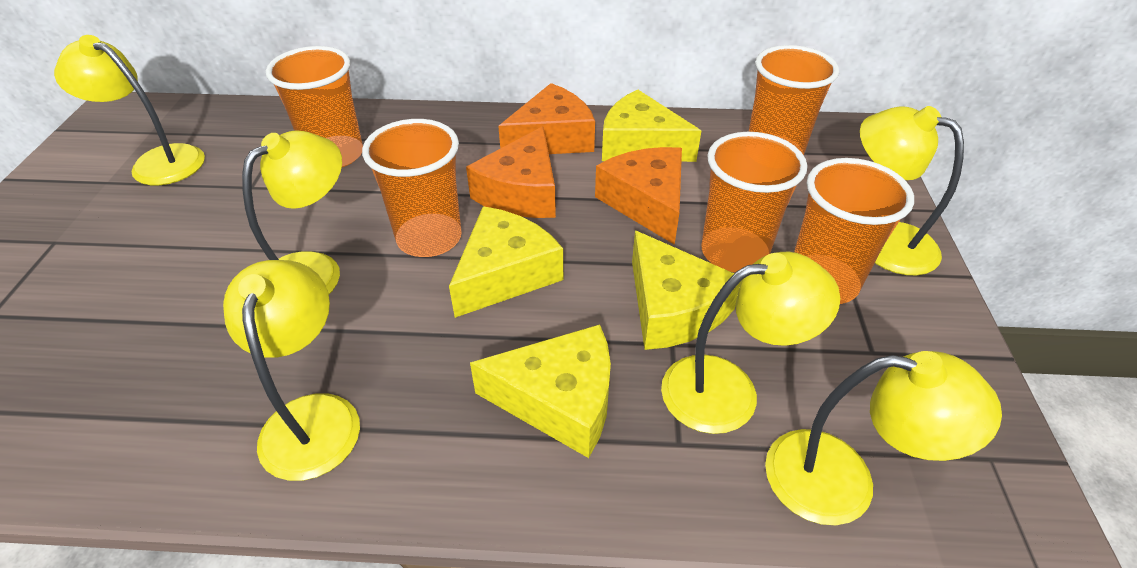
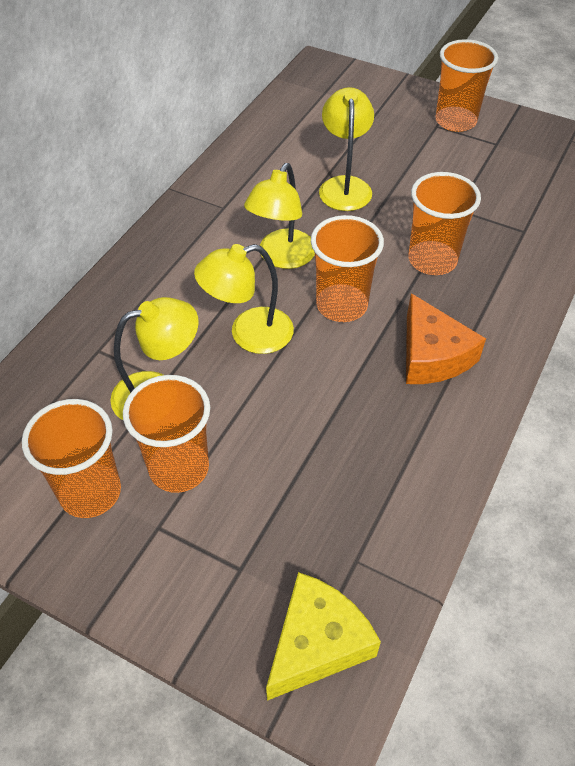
orange cheese: 3 -> 1
yellow cheese: 4 -> 1
yellow lamp: 6 -> 4

